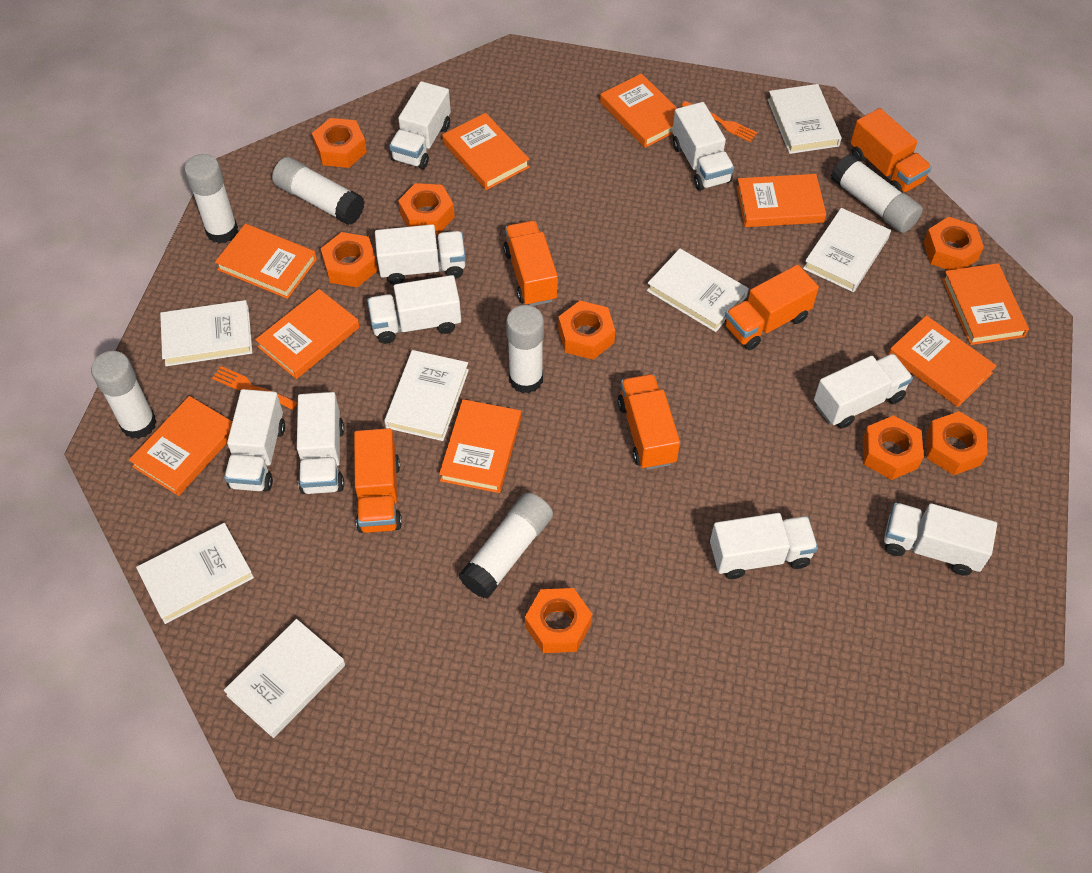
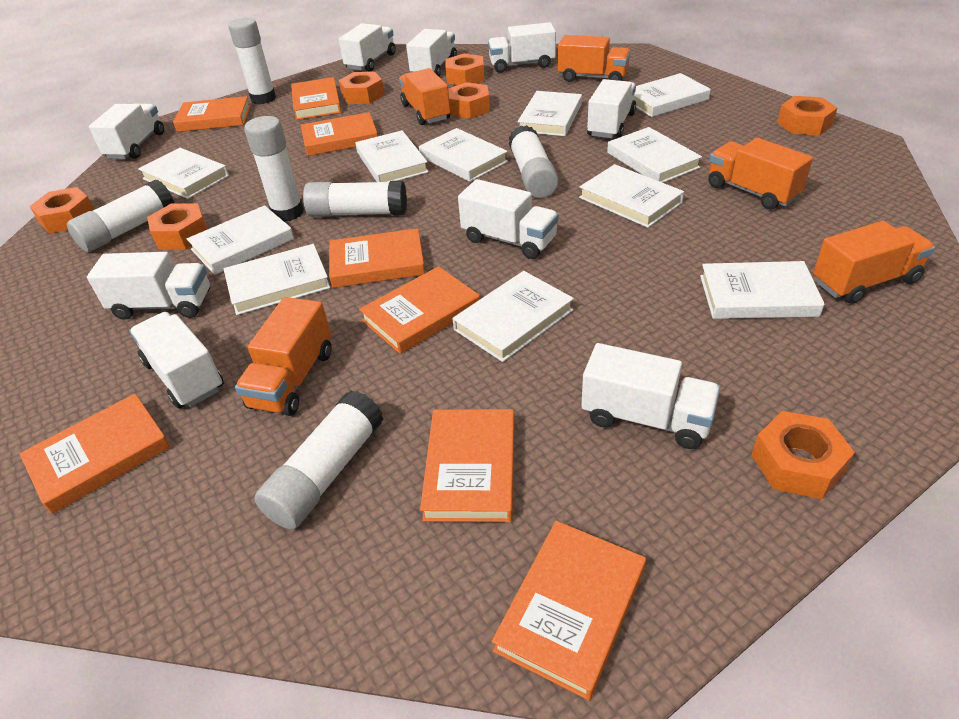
orange book: 9 -> 8
orange fork: 2 -> 0
orange nut: 8 -> 7
white book: 7 -> 11

